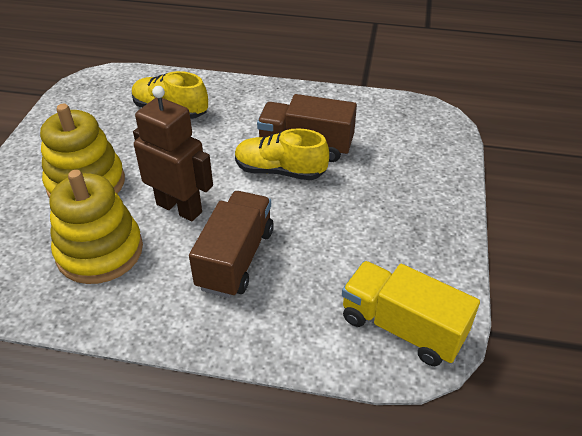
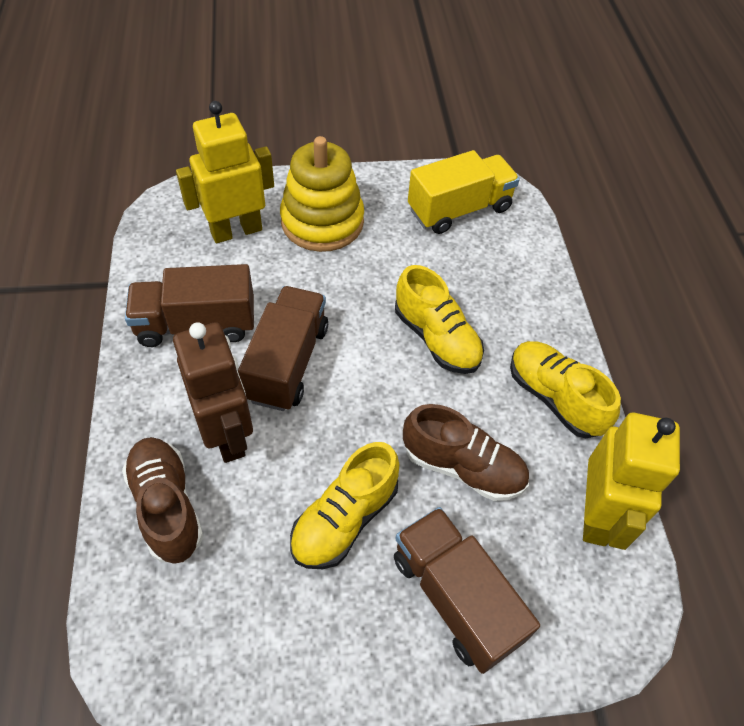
brown shoe: 0 -> 2
brown truck: 2 -> 3
yellow robot: 0 -> 2
yellow shoe: 2 -> 3
yellow stacking toy: 2 -> 1

